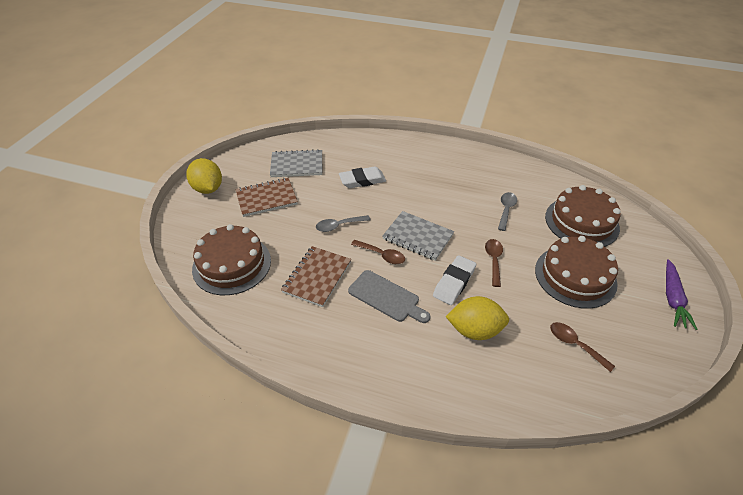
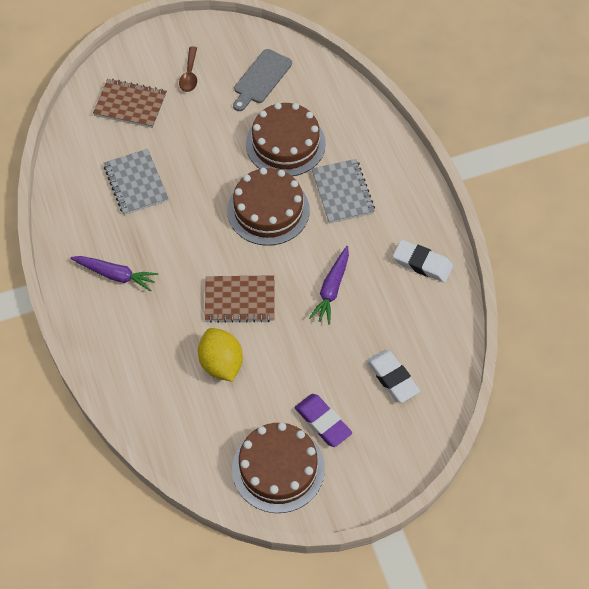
brown spoon: 3 -> 1
grey spoon: 2 -> 0
purple carrot: 1 -> 2
purple eraser: 0 -> 1
yellow lemon: 2 -> 1

